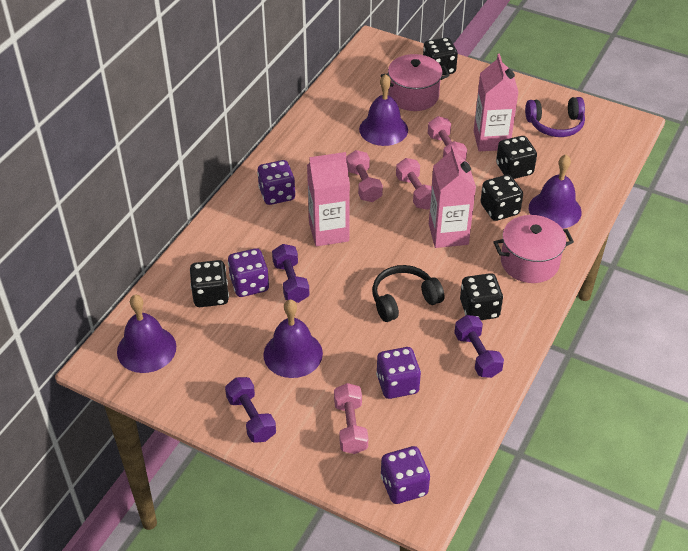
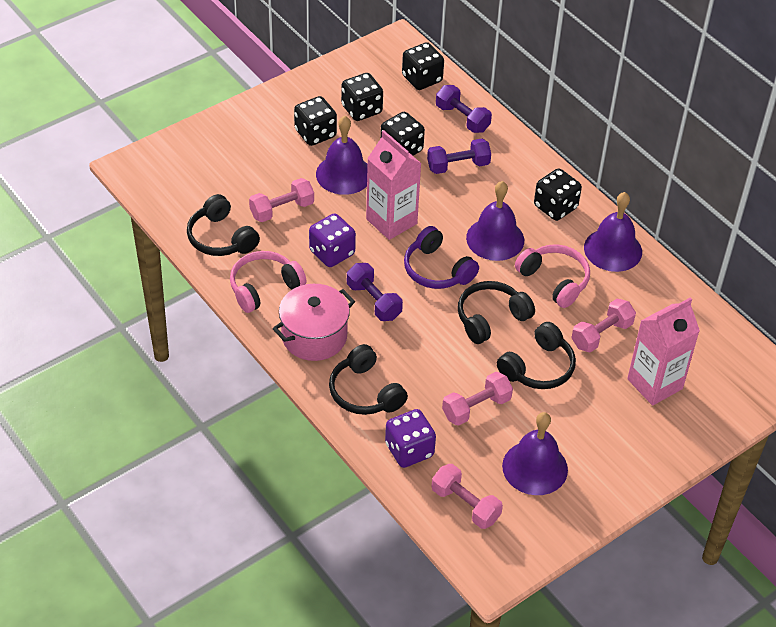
black headphones: 1 -> 4
pink carton: 3 -> 2
pink headphones: 0 -> 2
pink pot: 2 -> 1
purple dice: 4 -> 2

